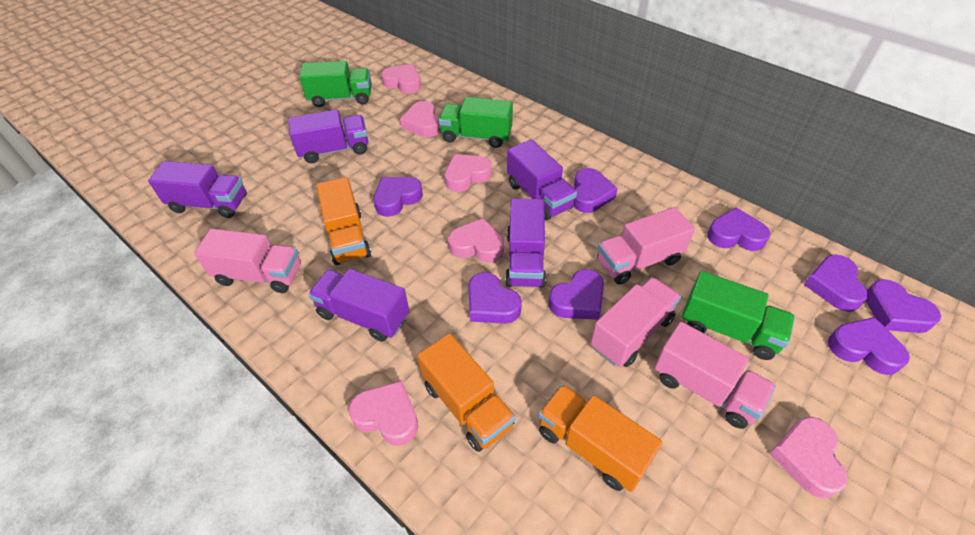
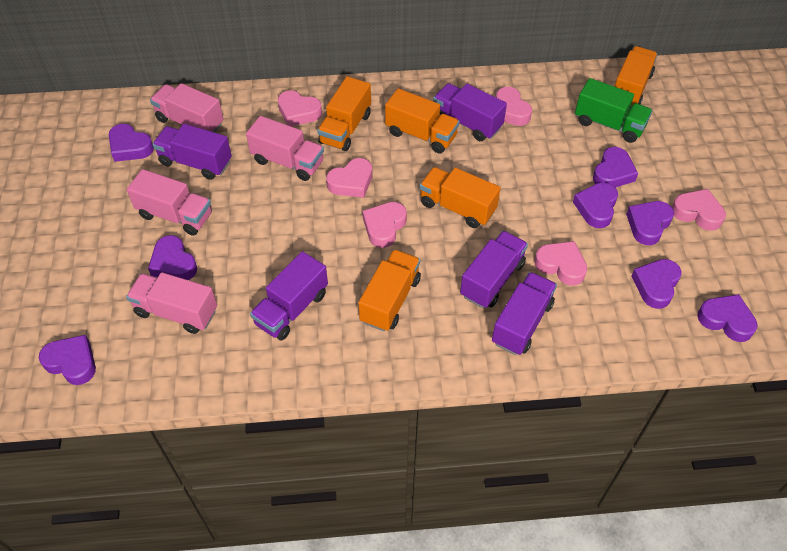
green truck: 3 -> 1
orange truck: 3 -> 5

